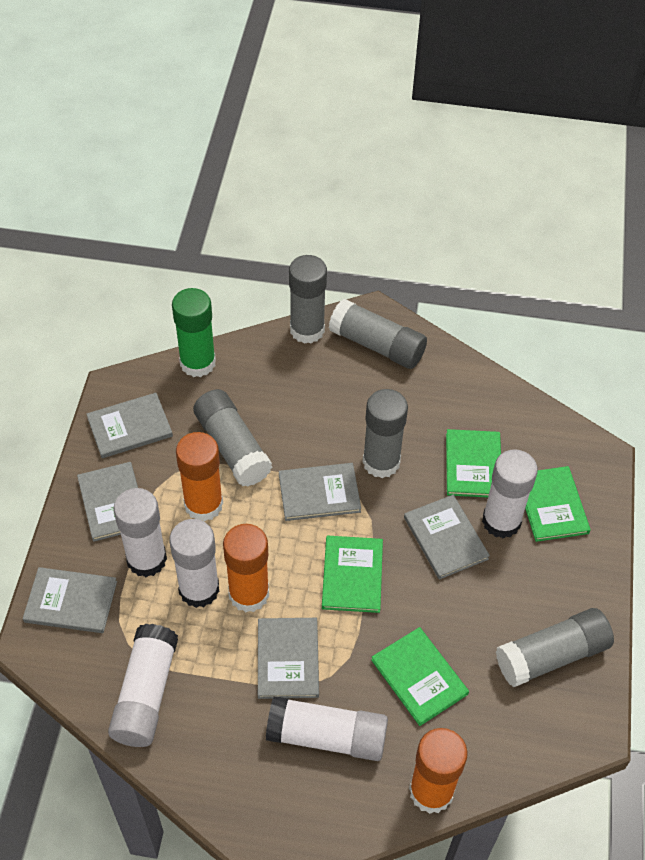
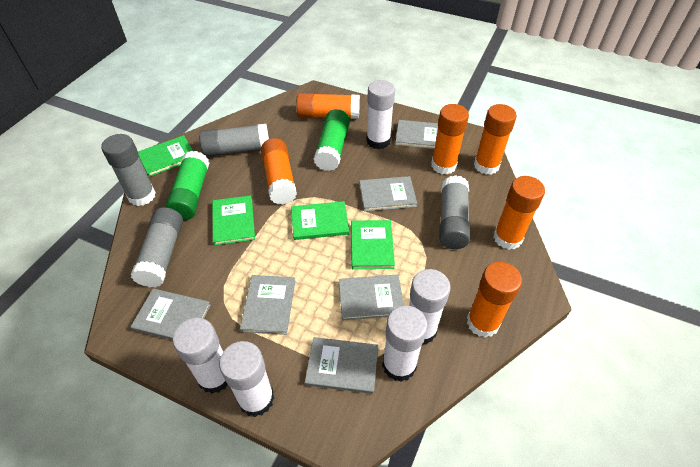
green glue stick: 1 -> 2
grey glue stick: 5 -> 4
orange glue stick: 3 -> 6

